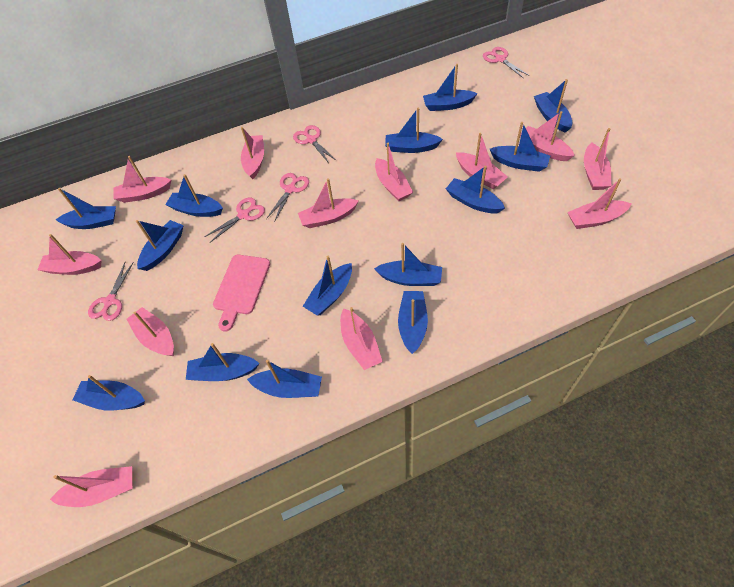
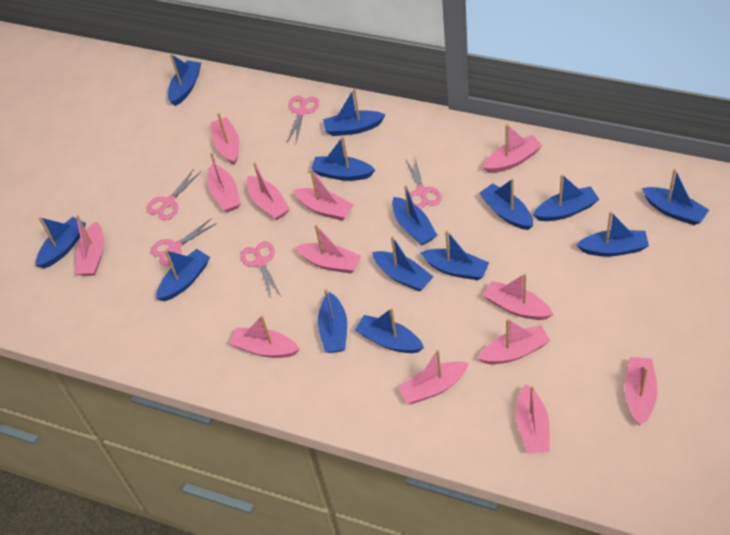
pink boat: 12 -> 13
pink cutting board: 1 -> 0

